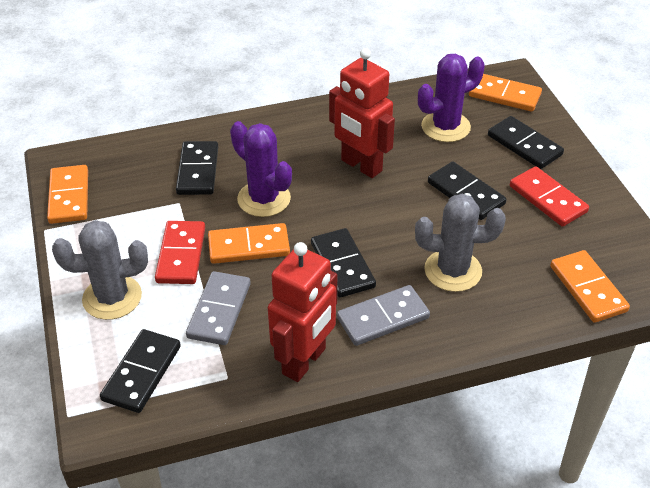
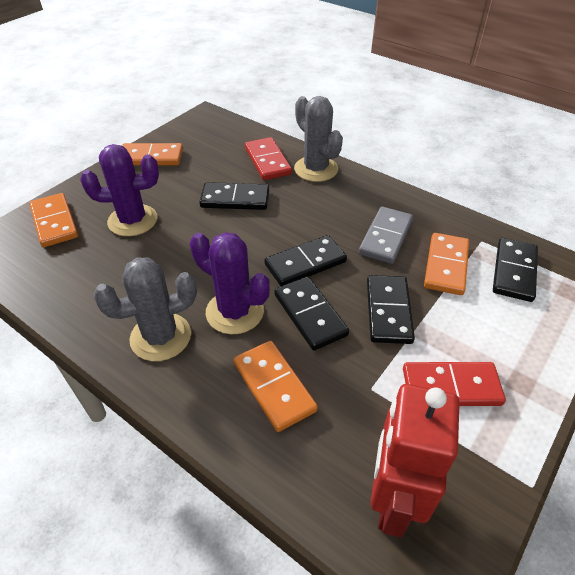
grey domino: 2 -> 1
red robot: 2 -> 1

